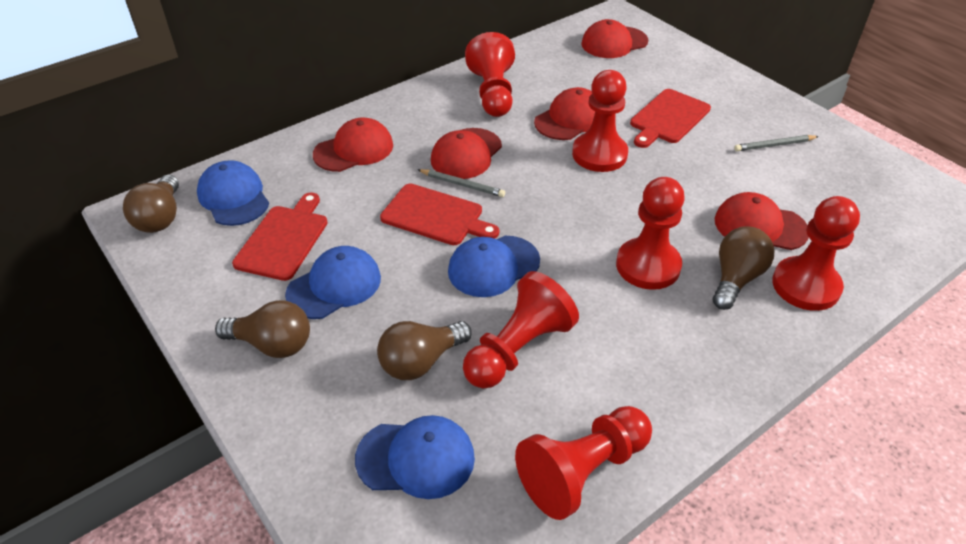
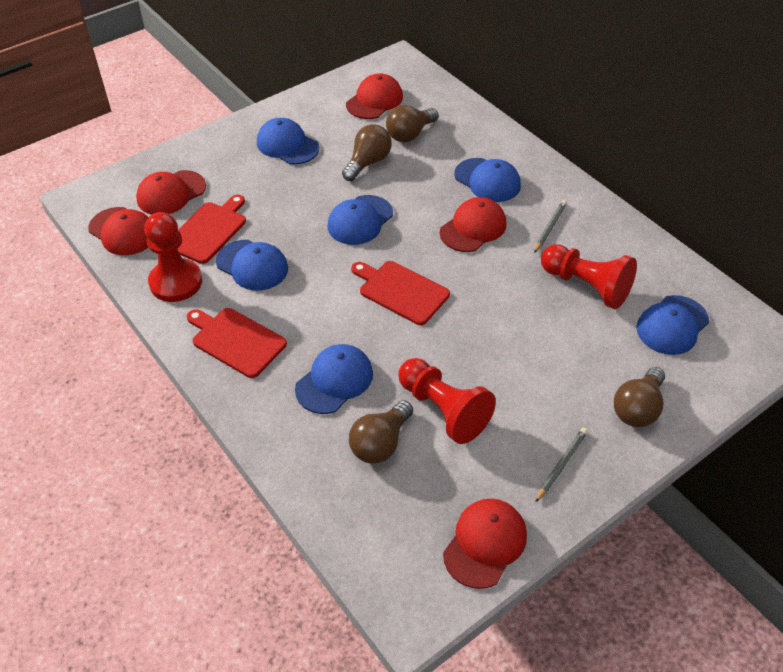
blue cap: 4 -> 6
red pawn: 6 -> 3

